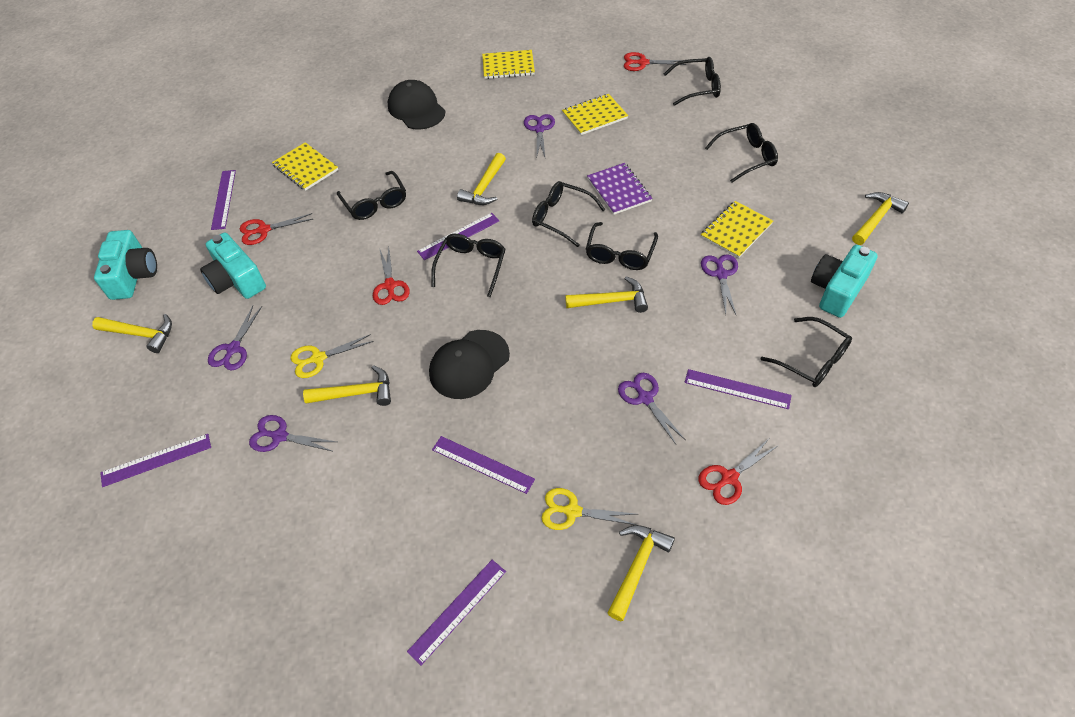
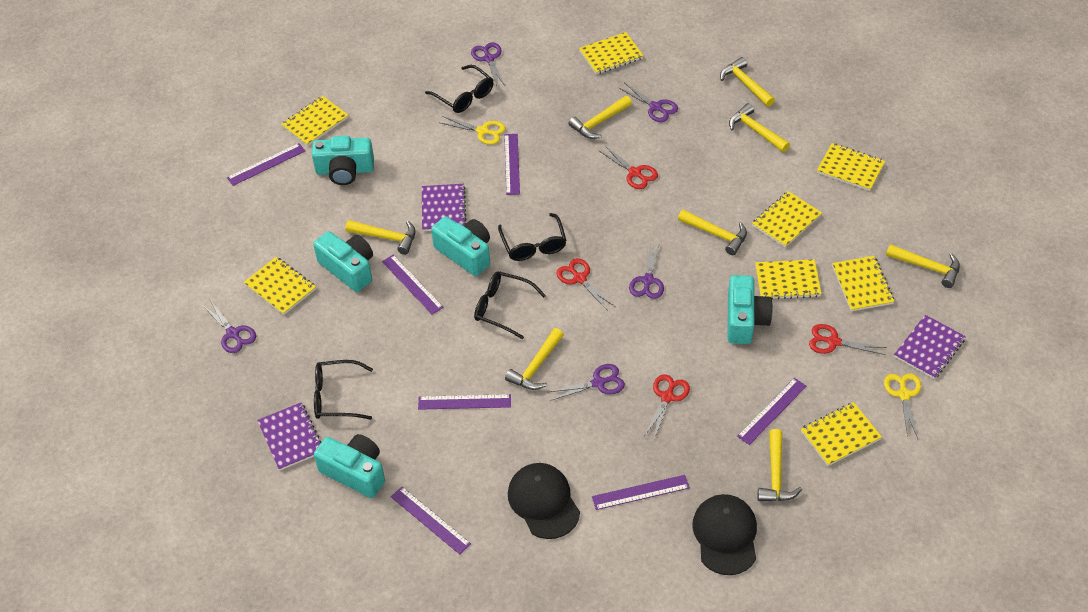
black glasses: 7 -> 4
purple notebook: 1 -> 3
purple ruler: 6 -> 7
turquoise camera: 3 -> 5
yellow hammer: 6 -> 8
yellow notebook: 4 -> 8

